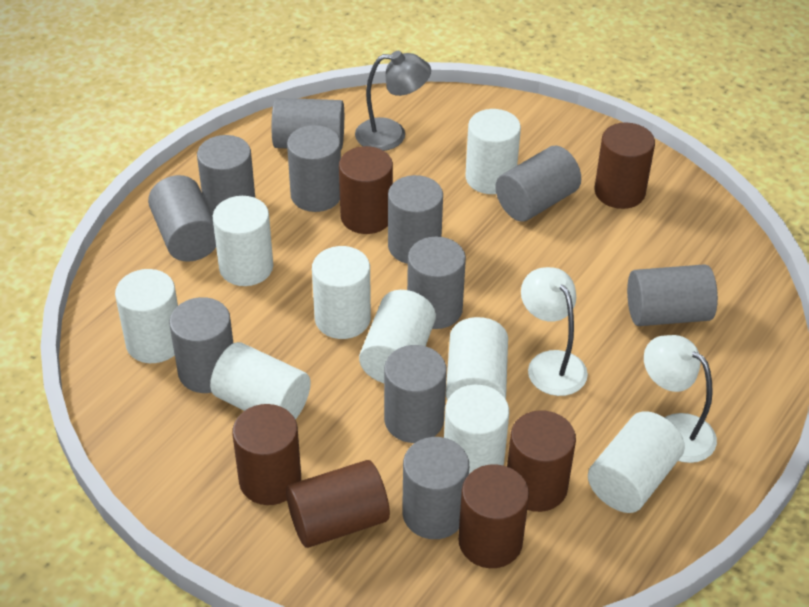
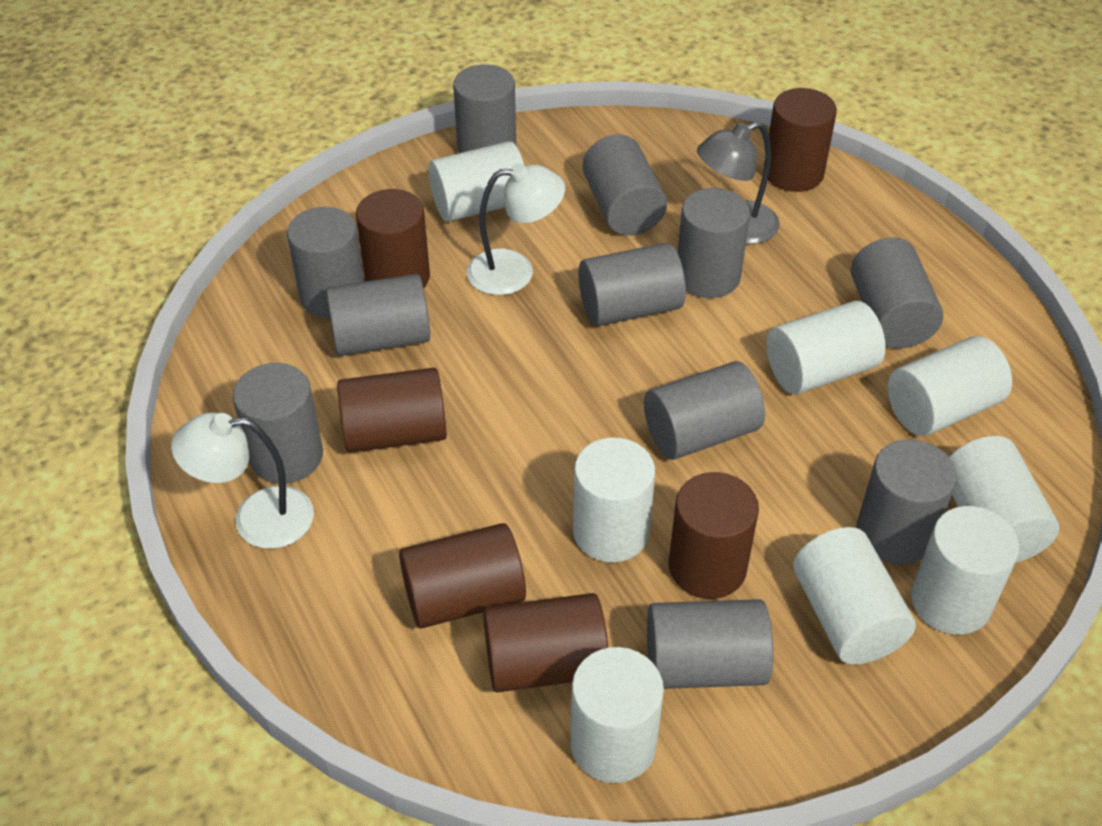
white cylinder: 9 -> 8

